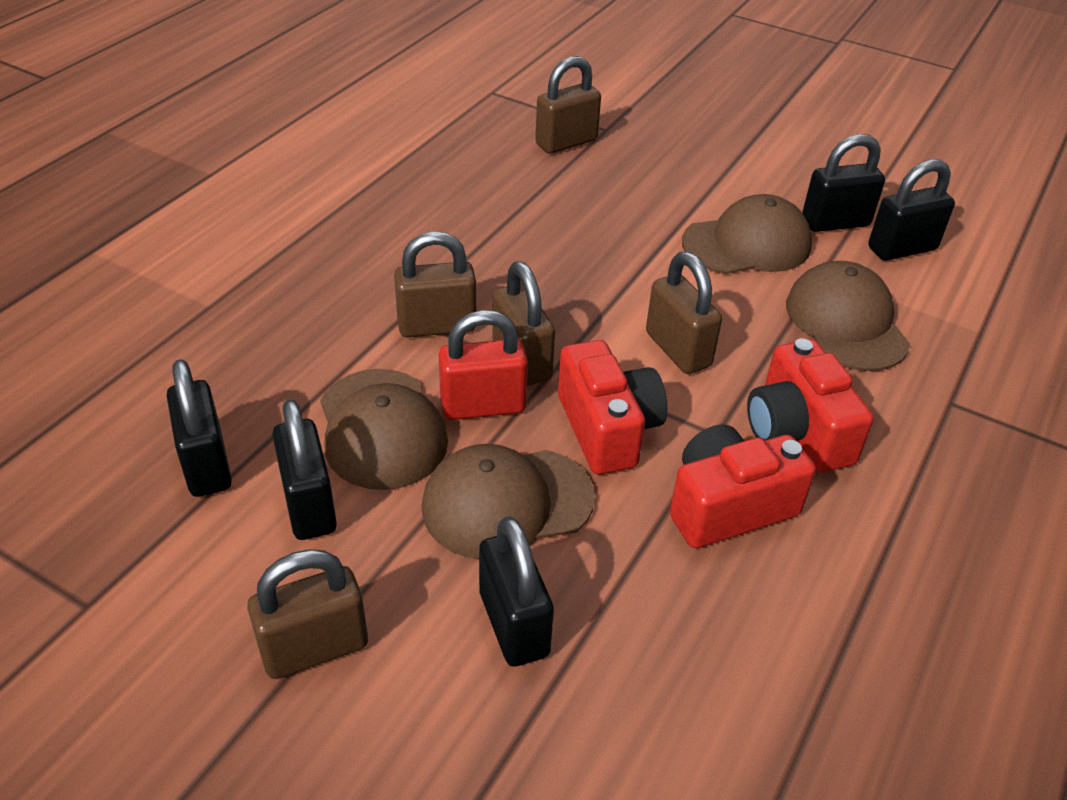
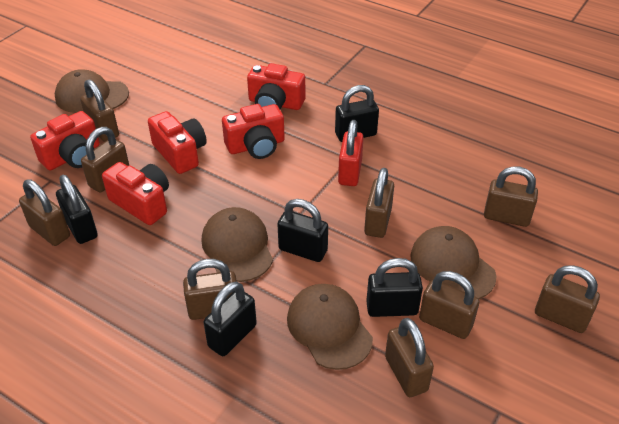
brown padlock: 5 -> 9
red camera: 3 -> 5

